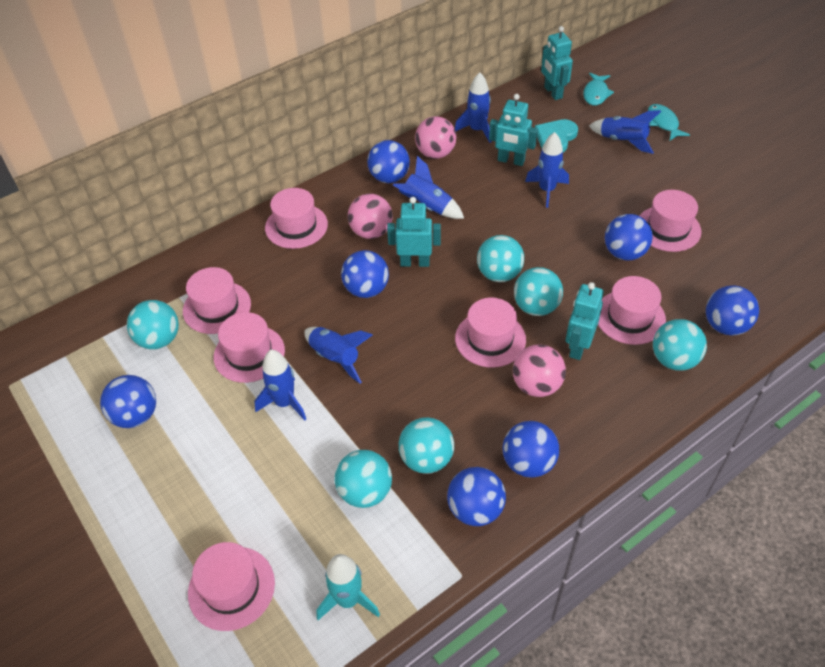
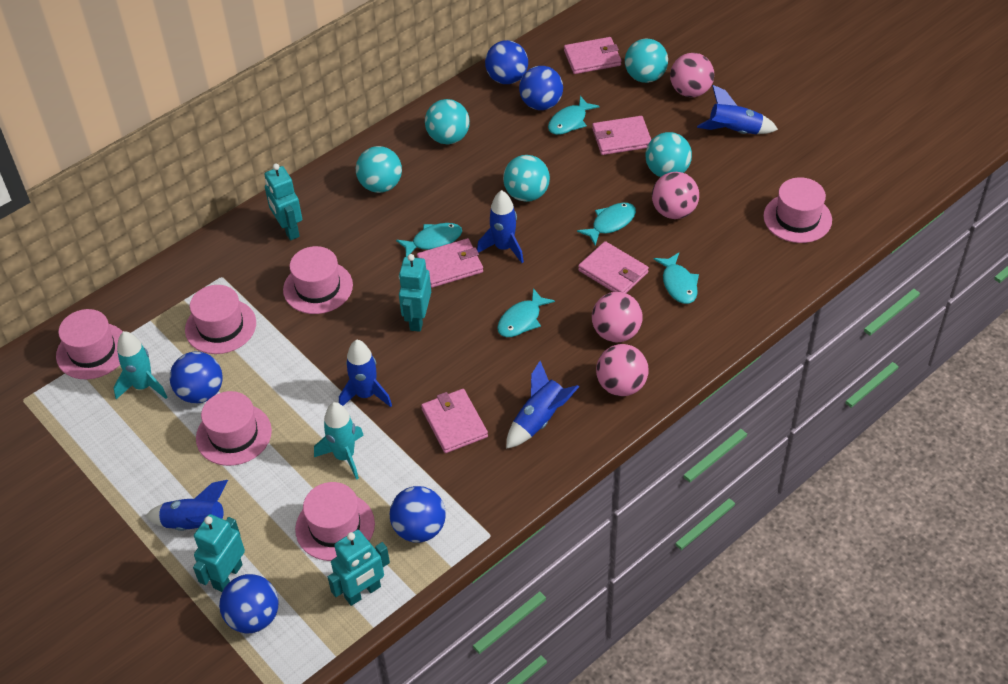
blue ball: 7 -> 5
blue rocket: 6 -> 5
pink ball: 3 -> 4
pink hat: 7 -> 6
pink wallet: 0 -> 5
turquoise ball: 6 -> 5
turquoise fish: 2 -> 5
turquoise heart: 1 -> 0
turquoise rocket: 1 -> 2

